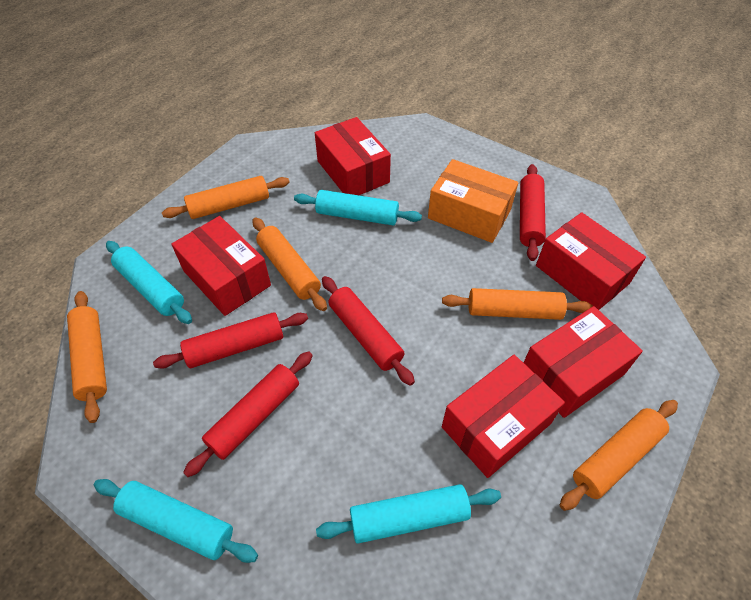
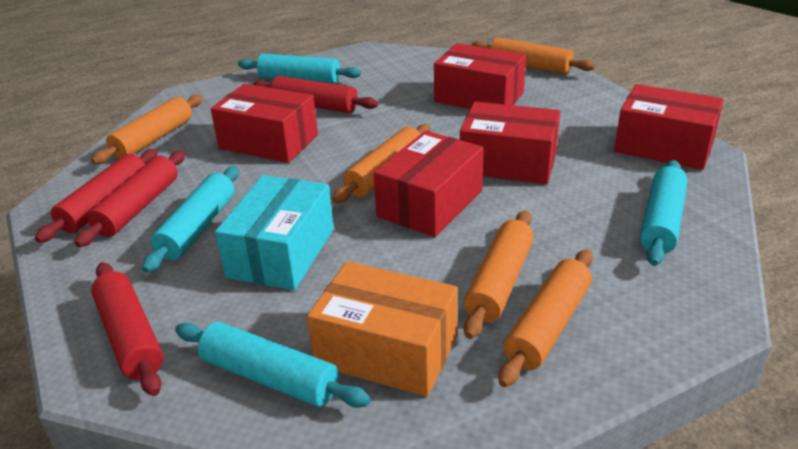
turquoise box: 0 -> 1

